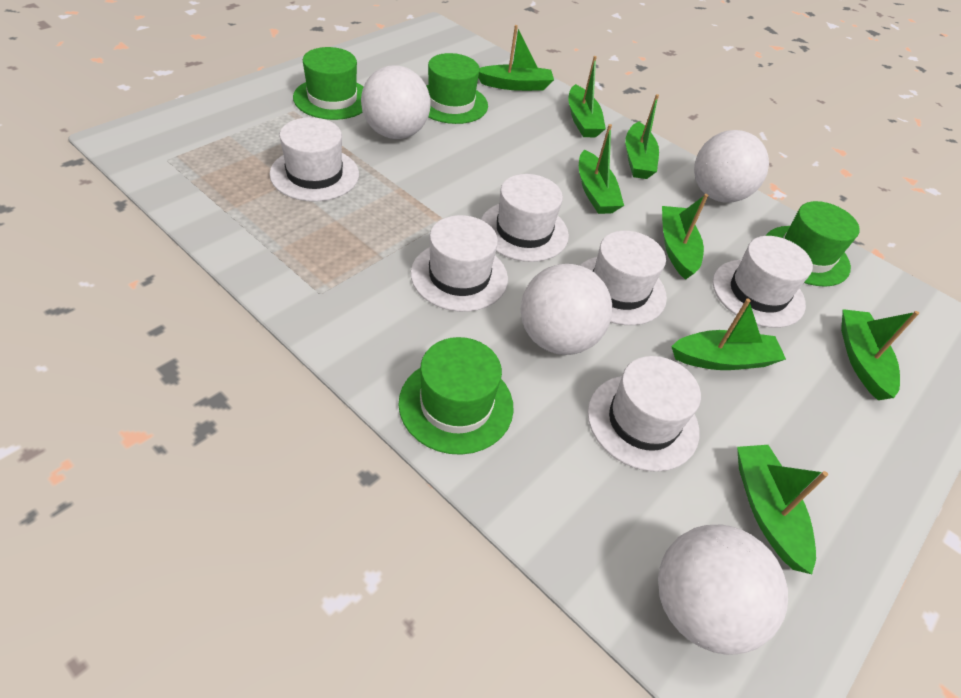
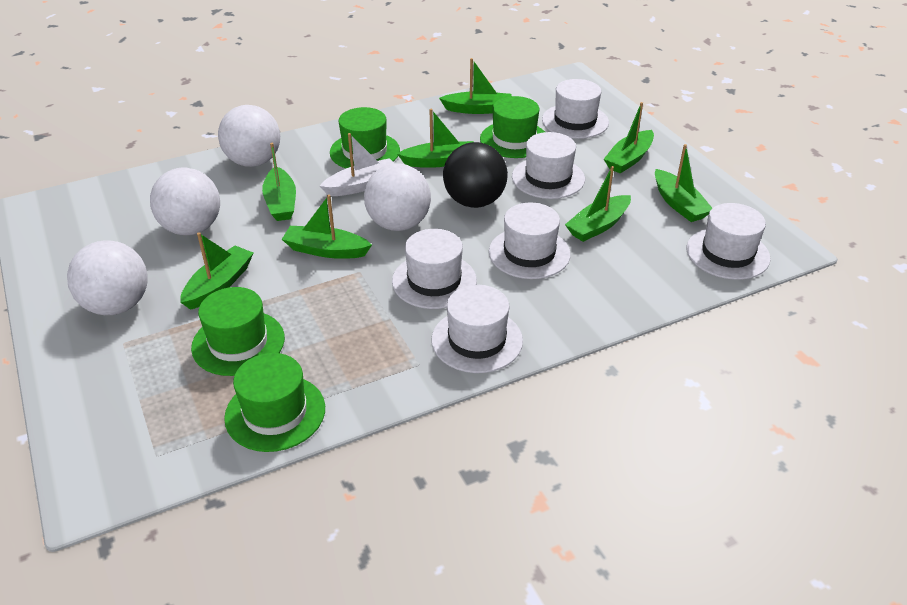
black ball: 0 -> 1
white boat: 0 -> 1

